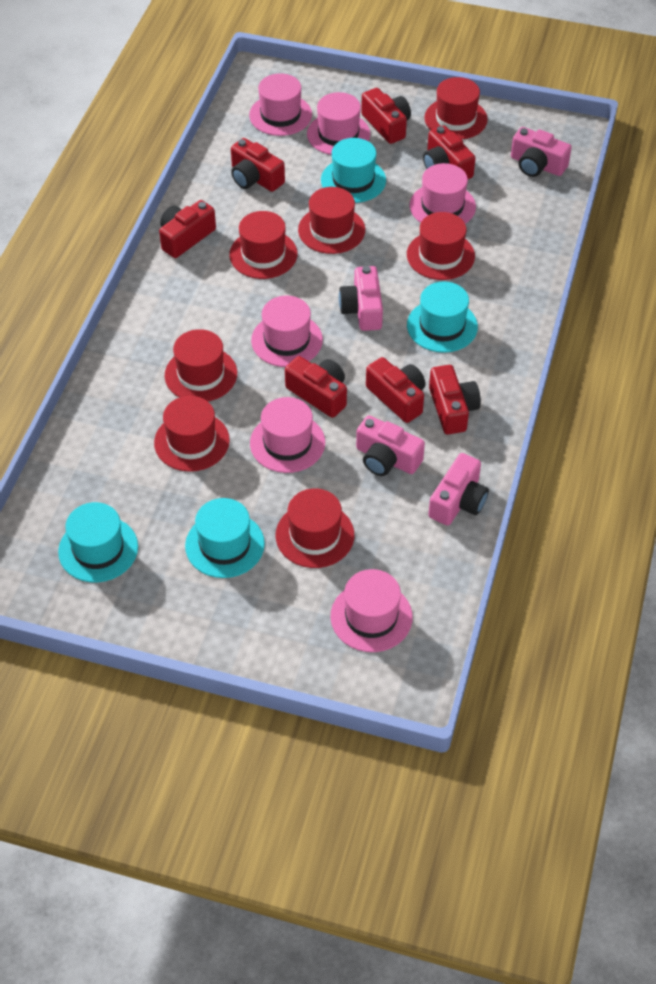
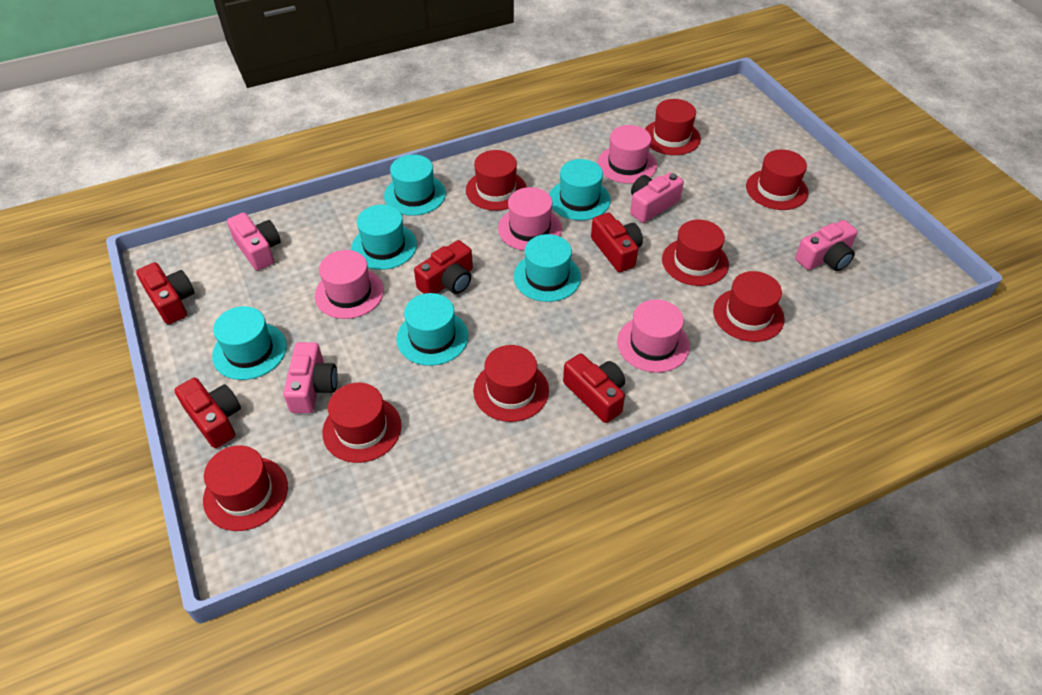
pink hat: 6 -> 4
red camera: 7 -> 5
red hat: 7 -> 8
turquoise hat: 4 -> 6

